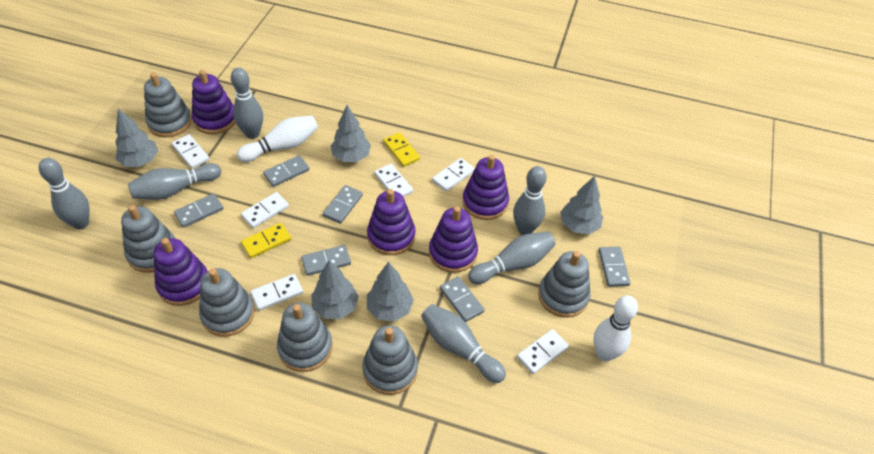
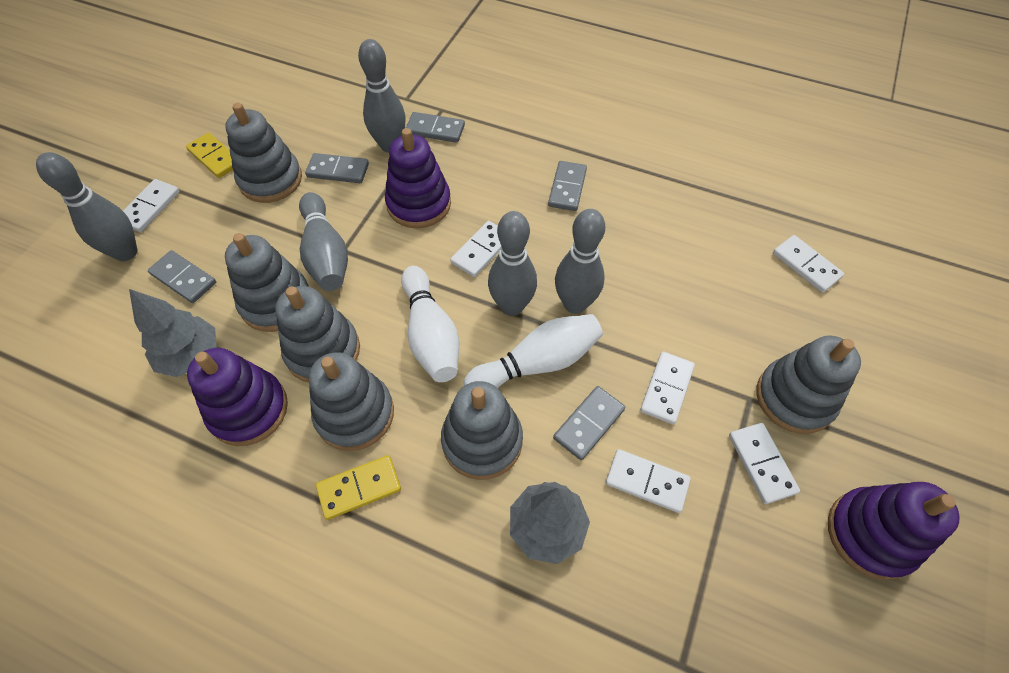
grey bowling pin: 6 -> 5
grey domino: 6 -> 5
grey tree: 5 -> 2
purple stacking toy: 5 -> 3

